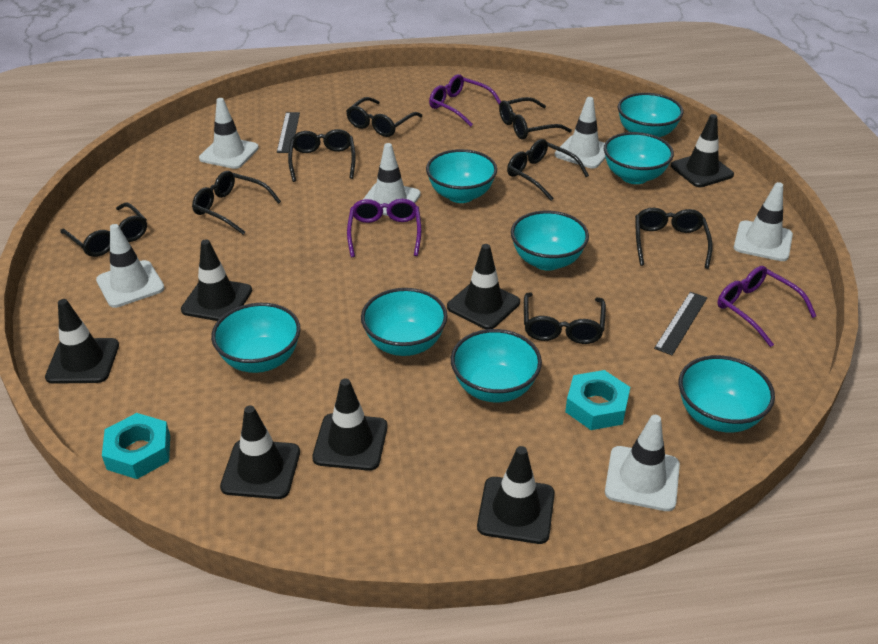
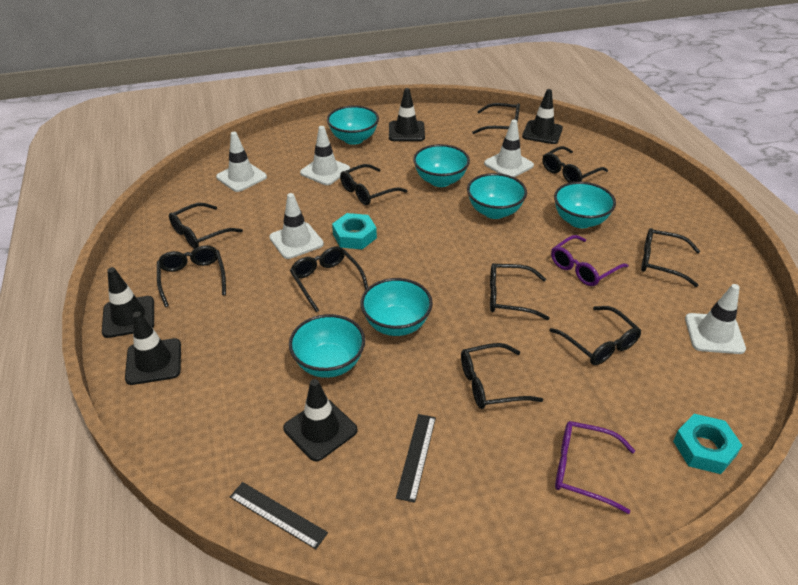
black glasses: 8 -> 10
black traffic cone: 7 -> 5
purple glasses: 3 -> 2
turquoise bowl: 8 -> 6
white traffic cone: 6 -> 5

